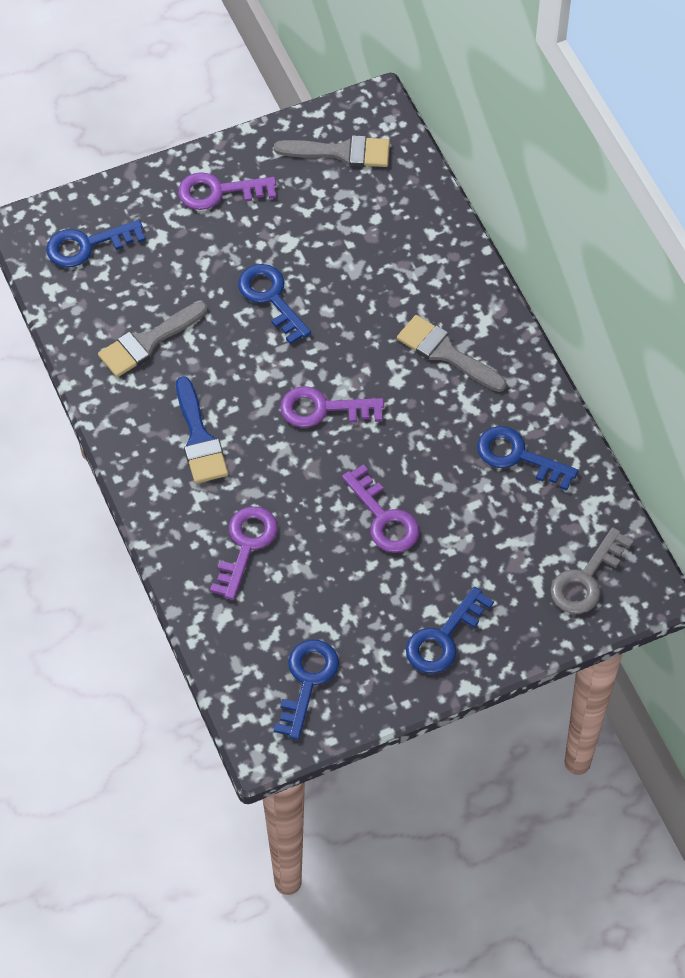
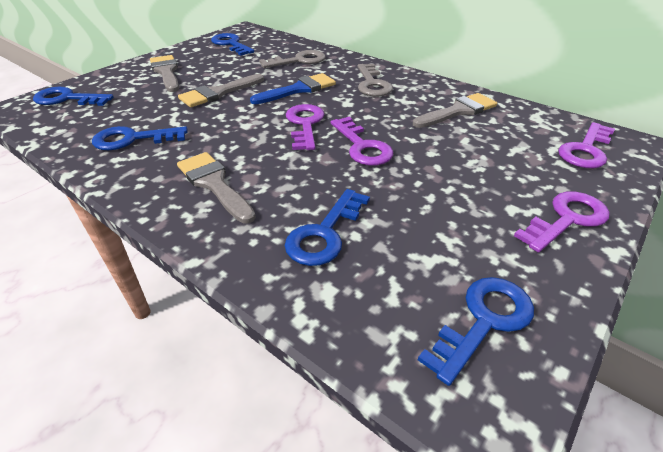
grey brush: 3 -> 4
grey key: 1 -> 2

